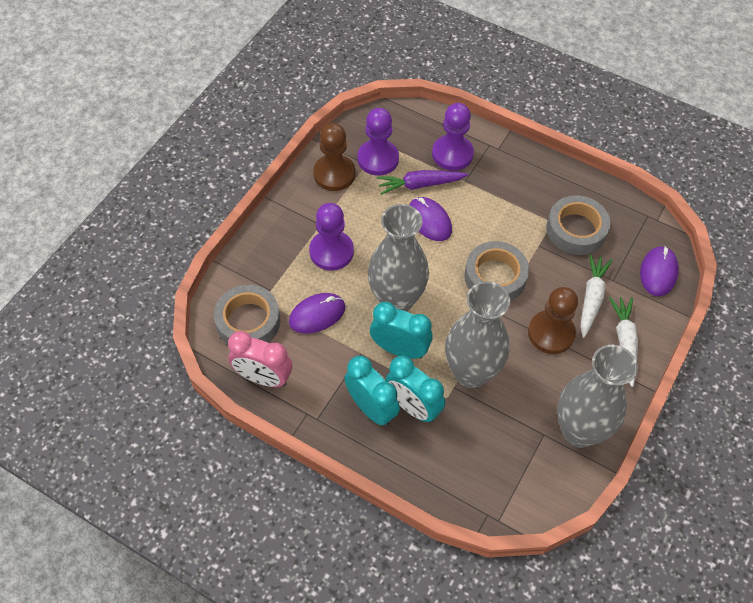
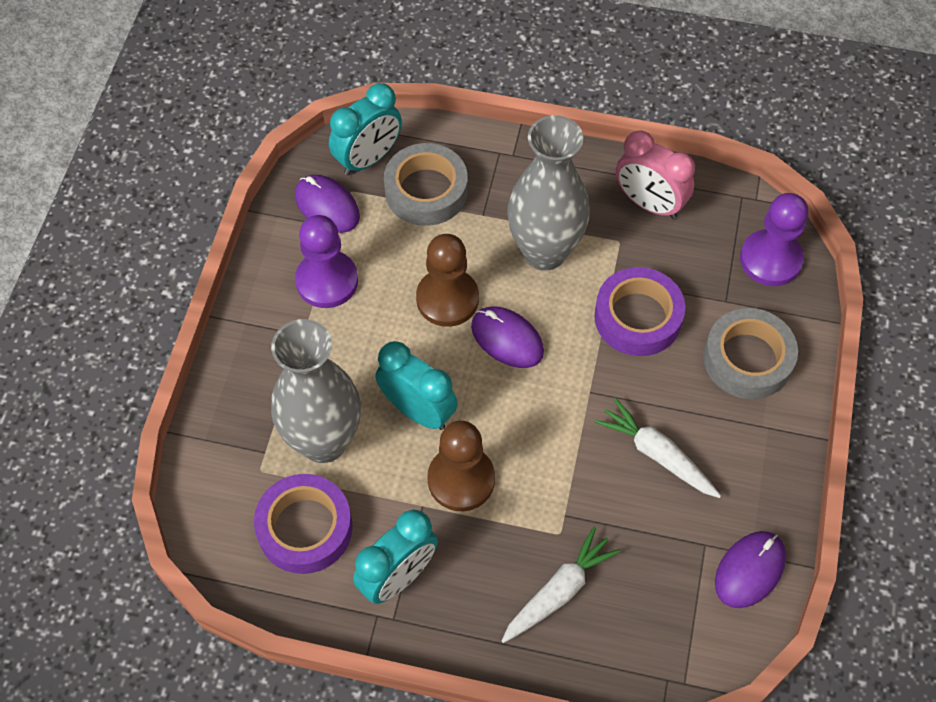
grey tape: 3 -> 2
grey vase: 3 -> 2
purple carrot: 1 -> 0
purple pawn: 3 -> 2
purple tape: 0 -> 2

